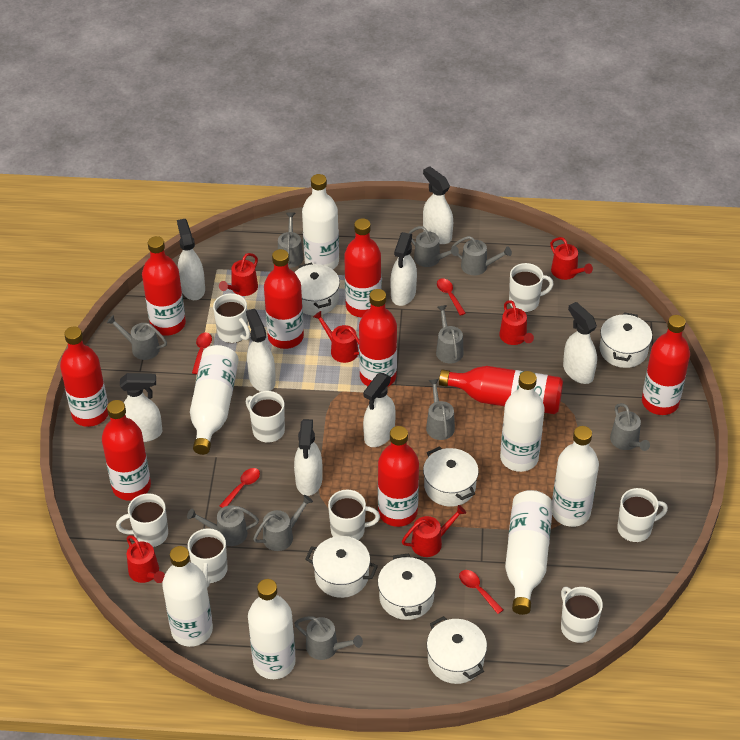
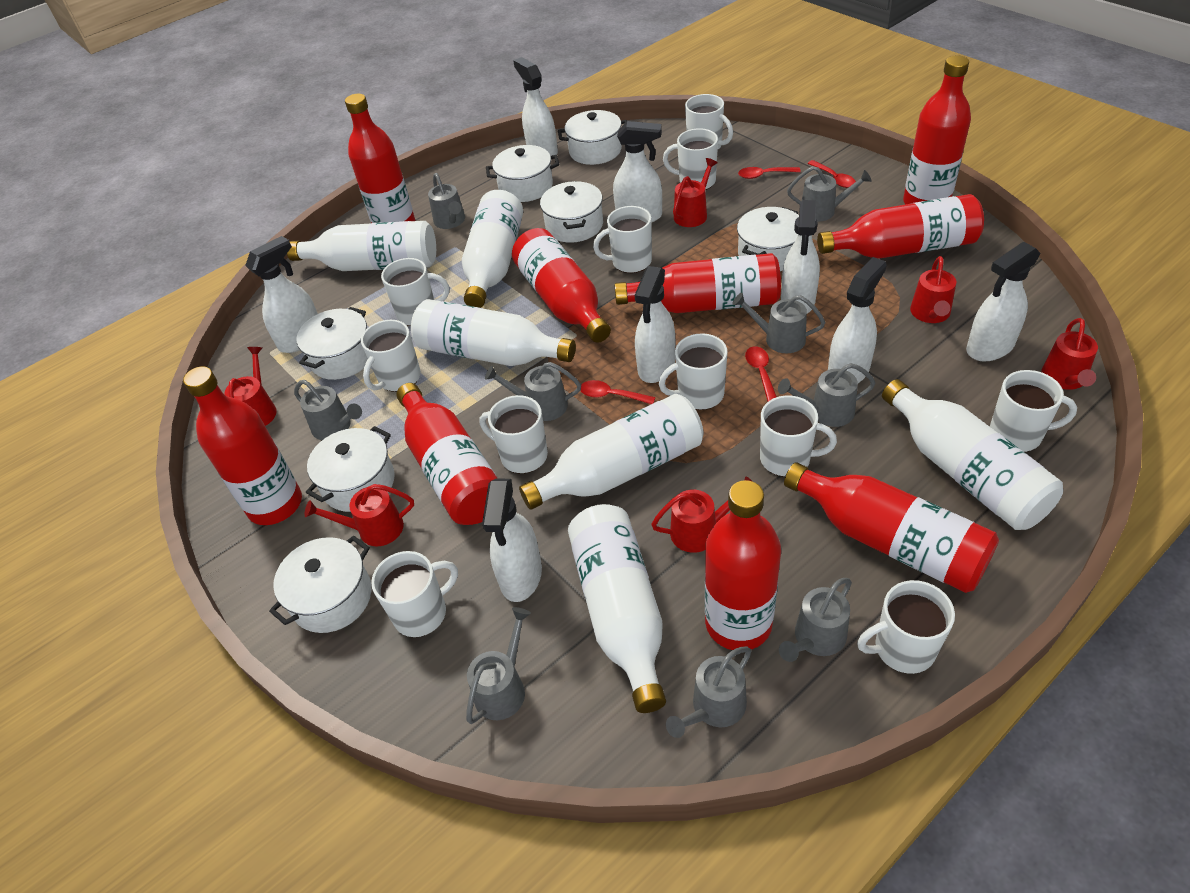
grey watering can: 10 -> 9
white bottle: 7 -> 6
white mug: 8 -> 11
white pot: 6 -> 7

